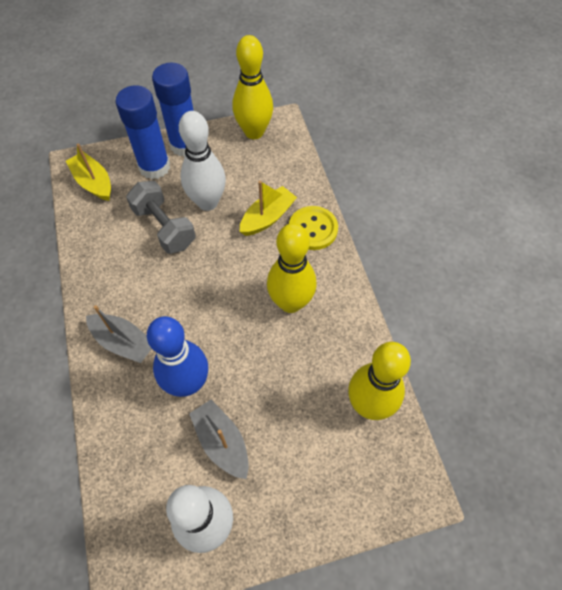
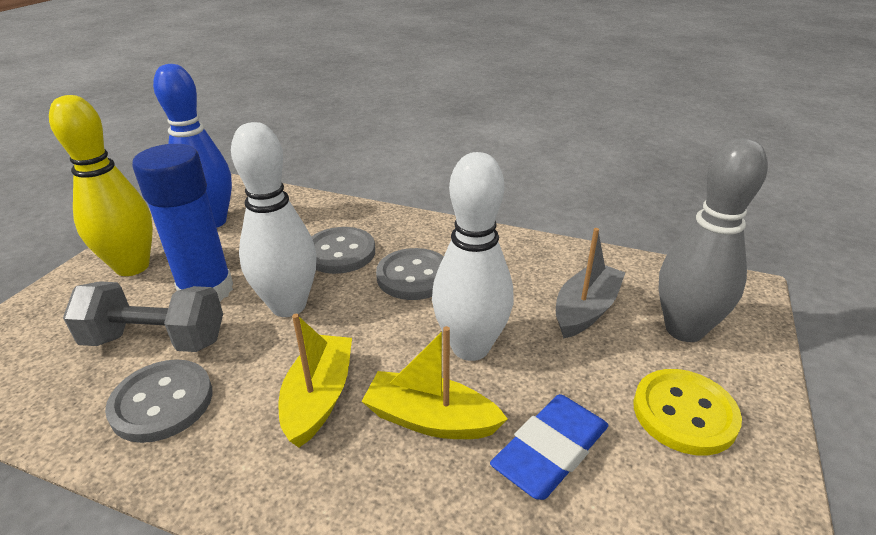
blue eraser: 0 -> 1
blue glue stick: 2 -> 1
grey boat: 2 -> 1
grey bowling pin: 0 -> 1
grey button: 0 -> 3
yellow bowling pin: 3 -> 1

